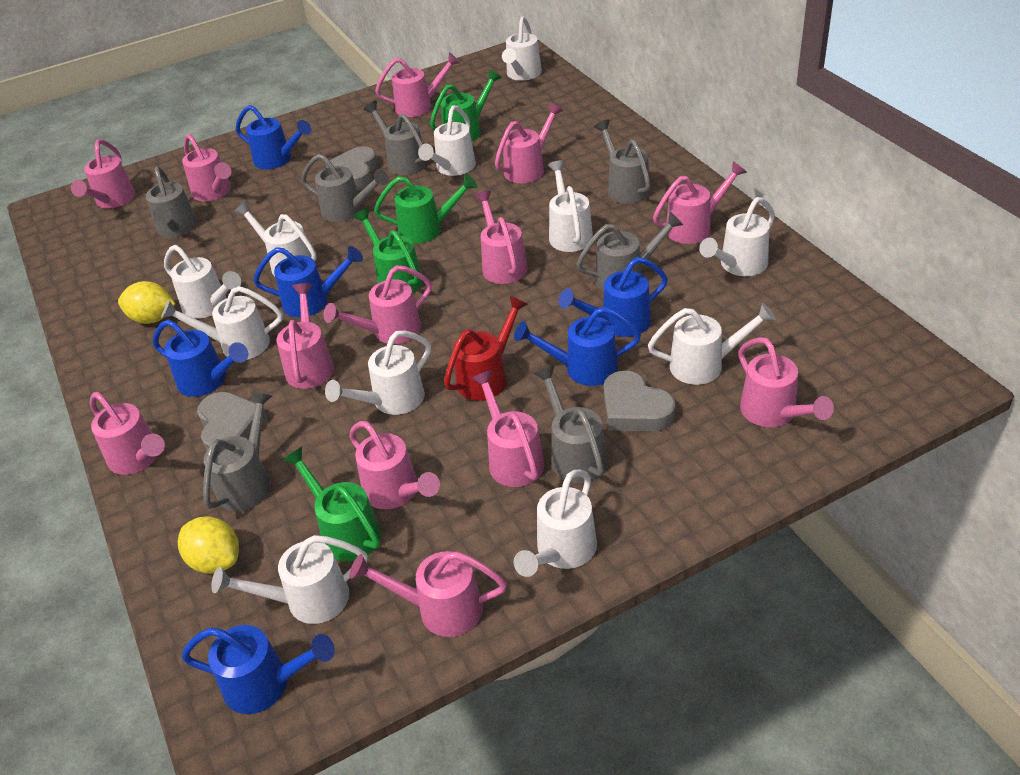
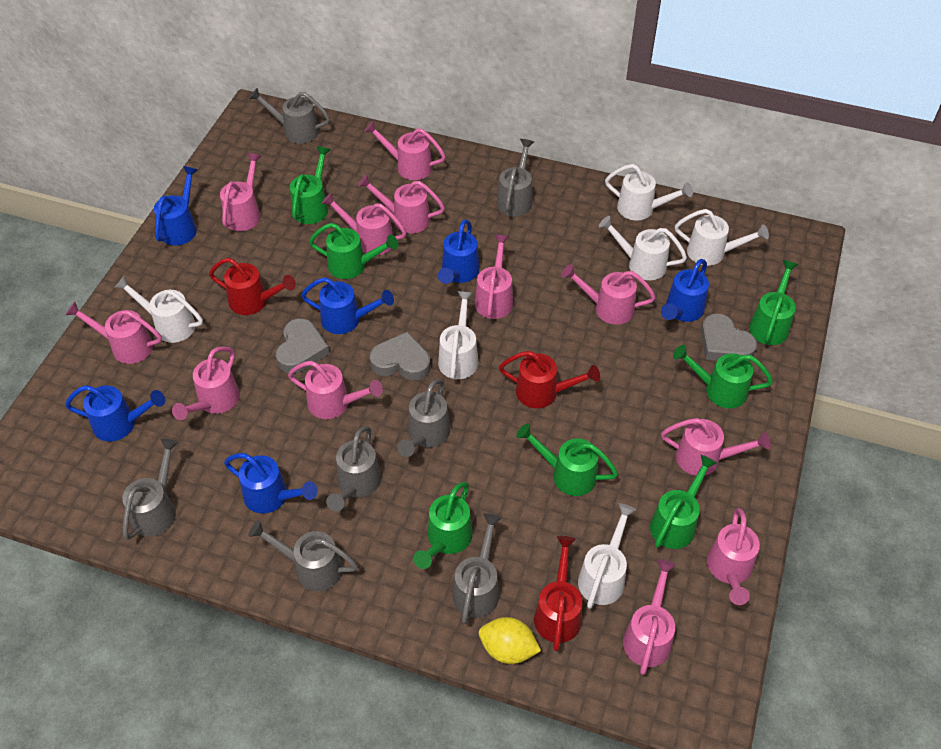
green watering can: 4 -> 7
pink watering can: 13 -> 12
red watering can: 1 -> 3
white watering can: 11 -> 6
yellow lemon: 2 -> 1

